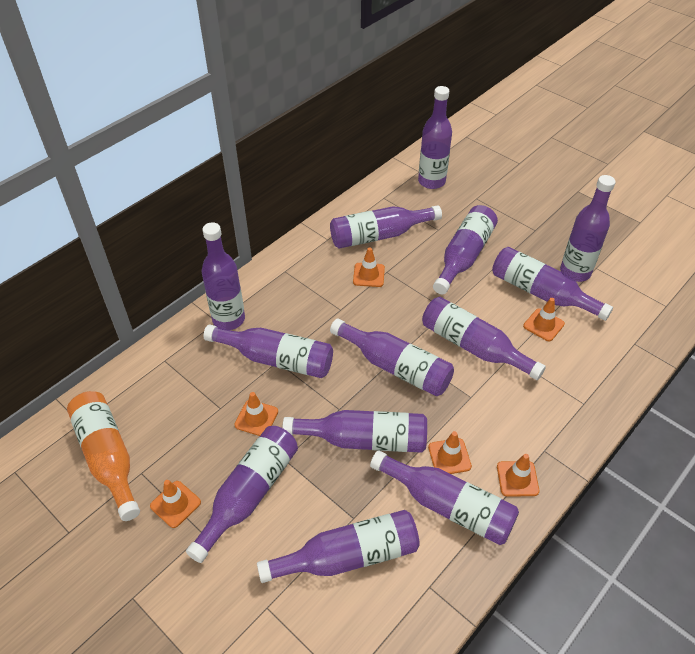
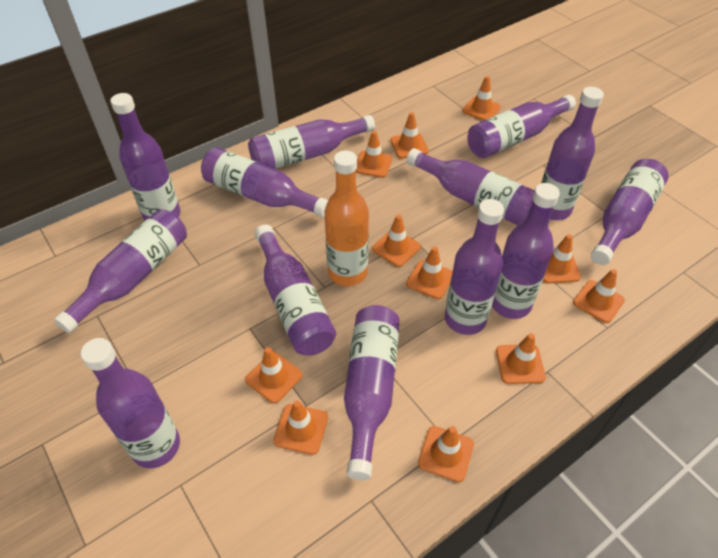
orange traffic cone: 6 -> 11

